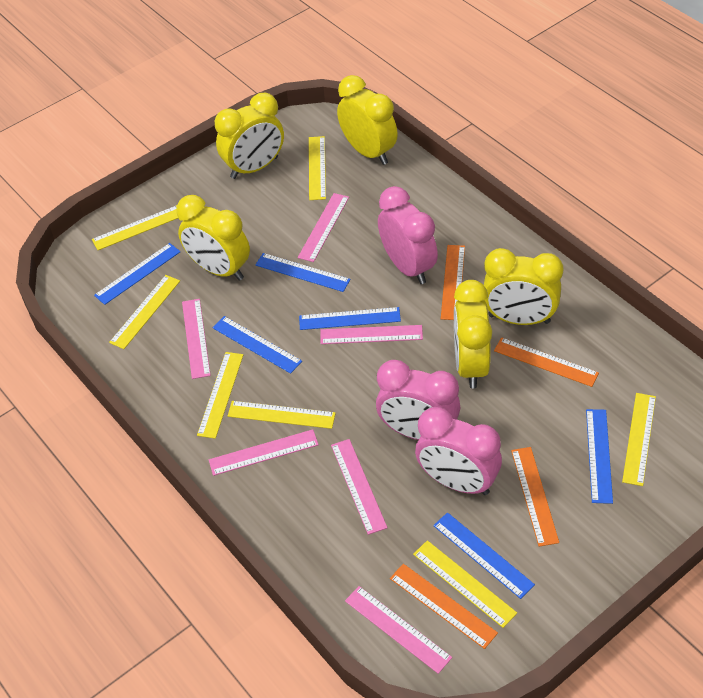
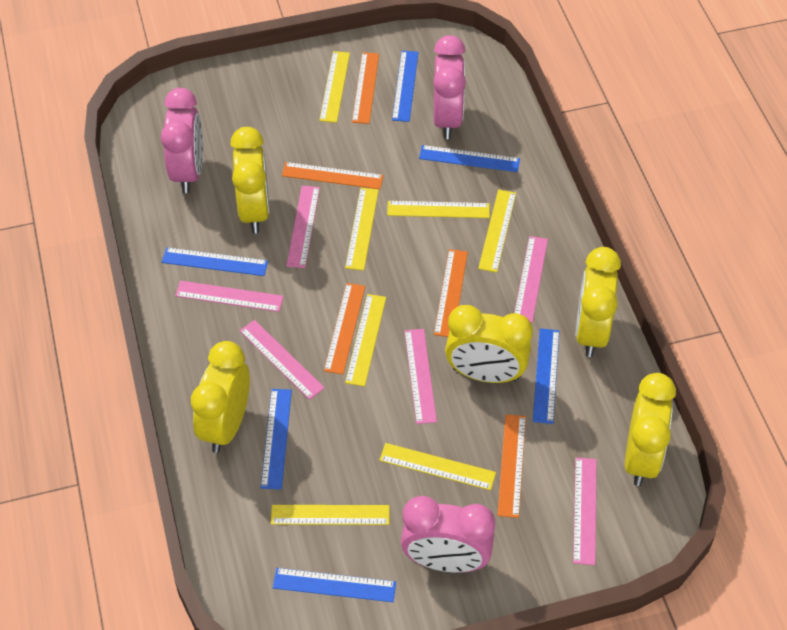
orange ruler: 4 -> 5

